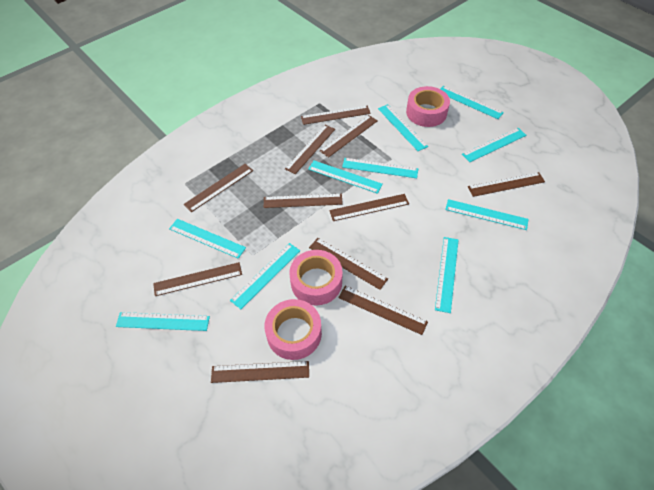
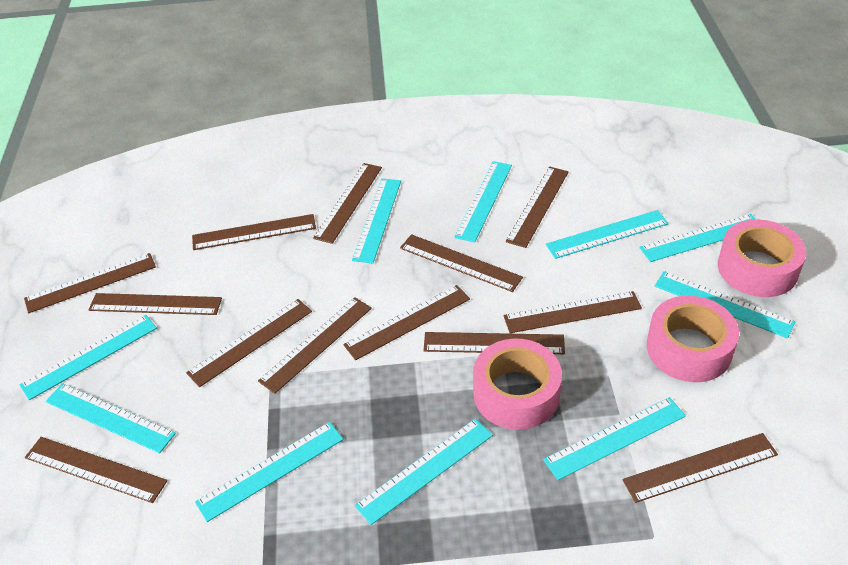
brown ruler: 11 -> 13

